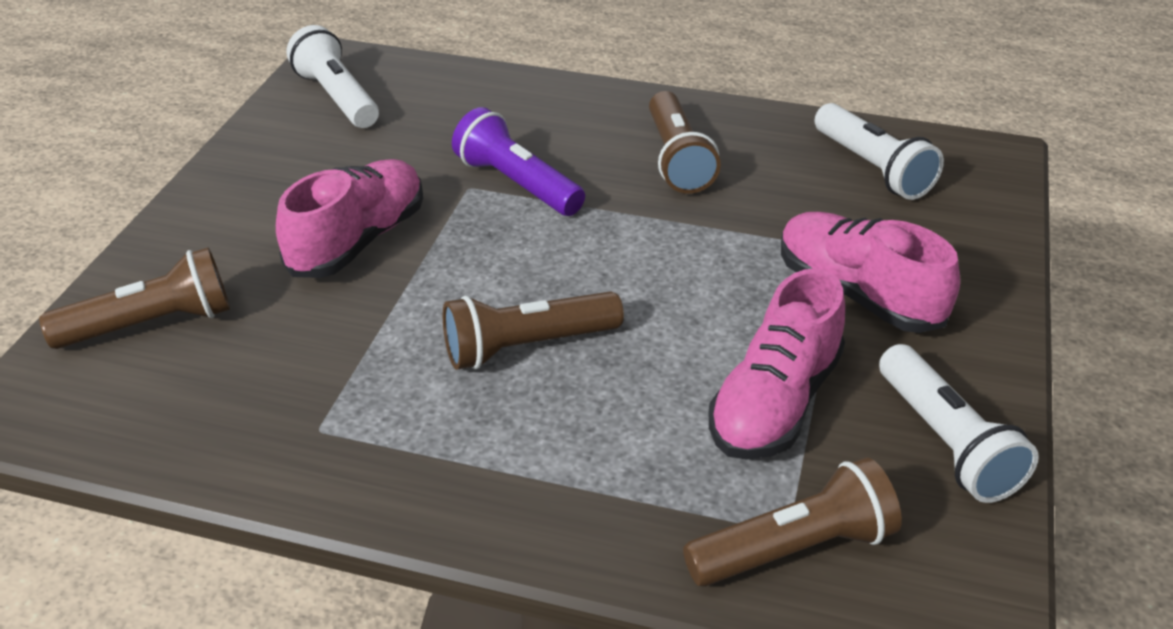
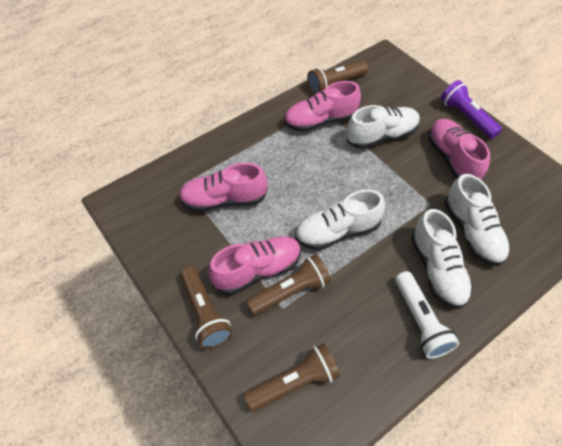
pink shoe: 3 -> 4
white flashlight: 3 -> 1
white shoe: 0 -> 4

